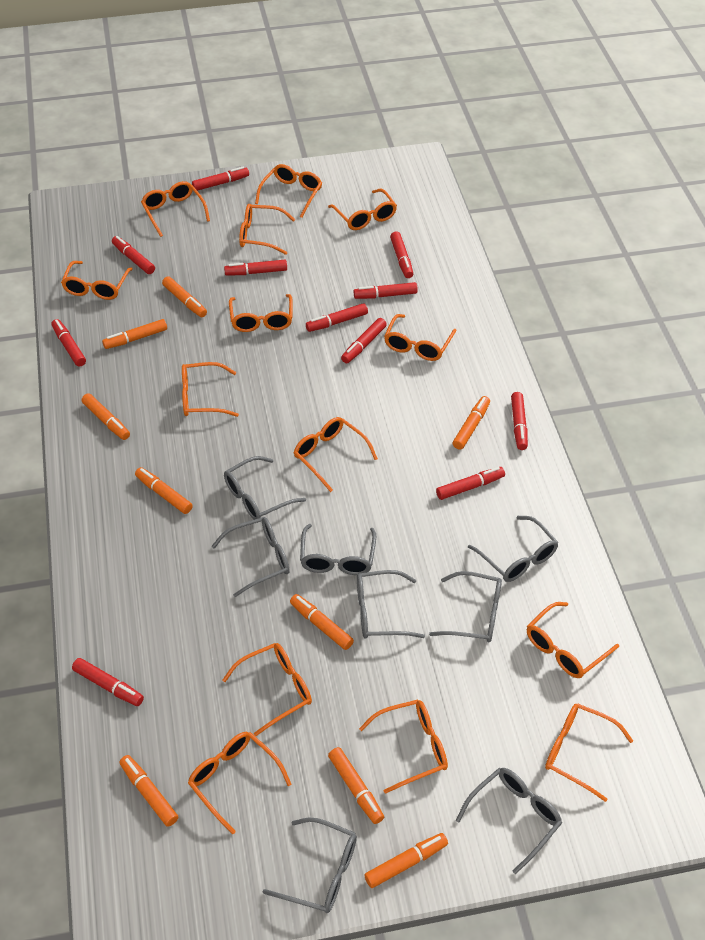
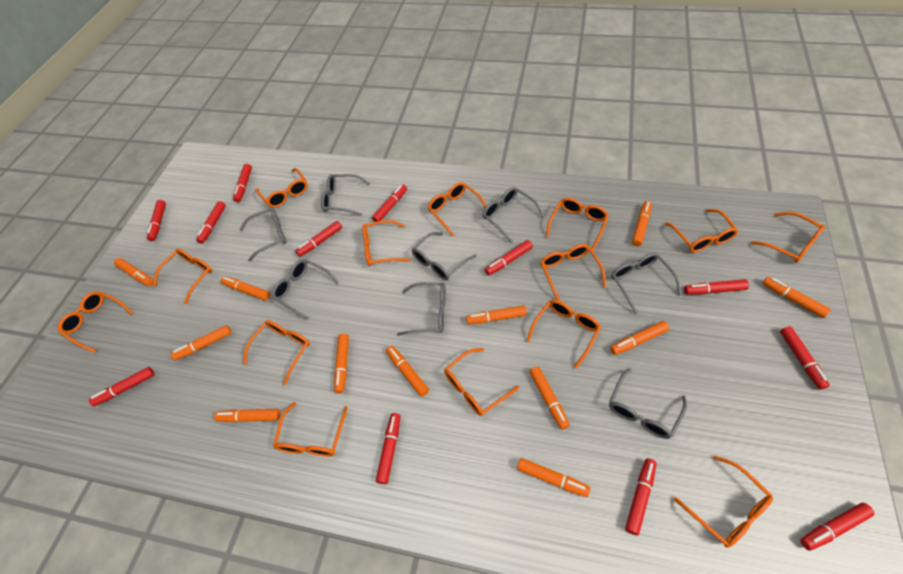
orange marker: 9 -> 12
red marker: 11 -> 12

